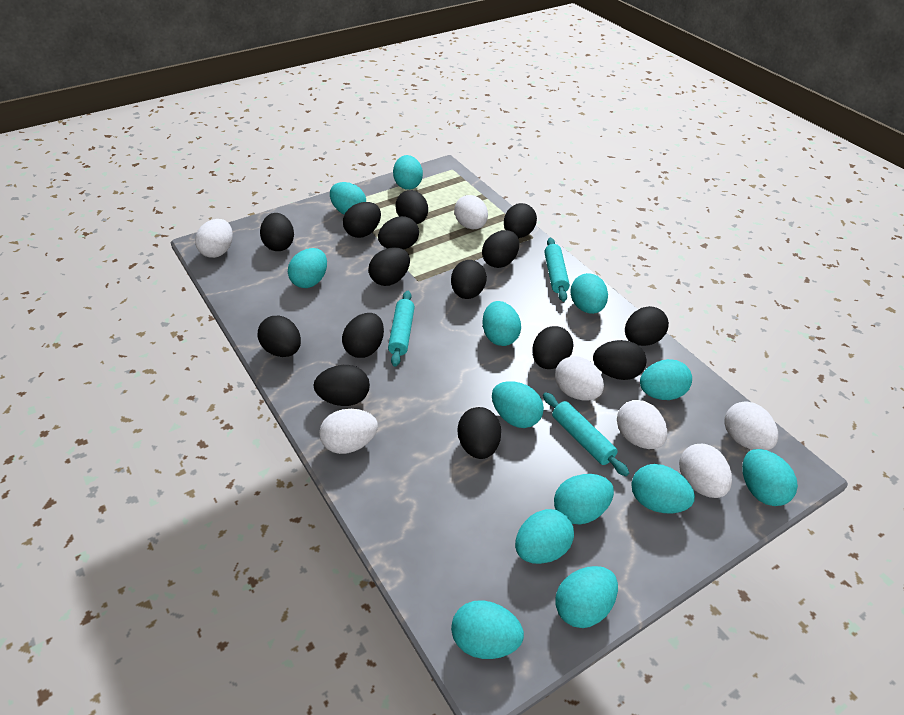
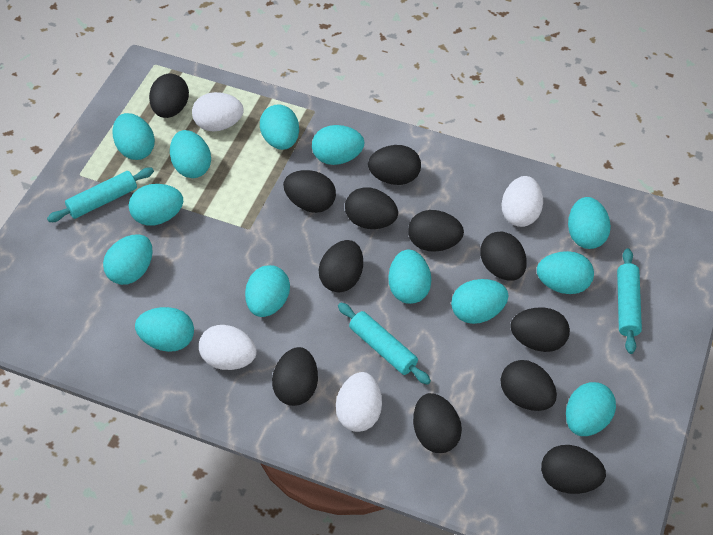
black egg: 15 -> 12
white egg: 7 -> 4

